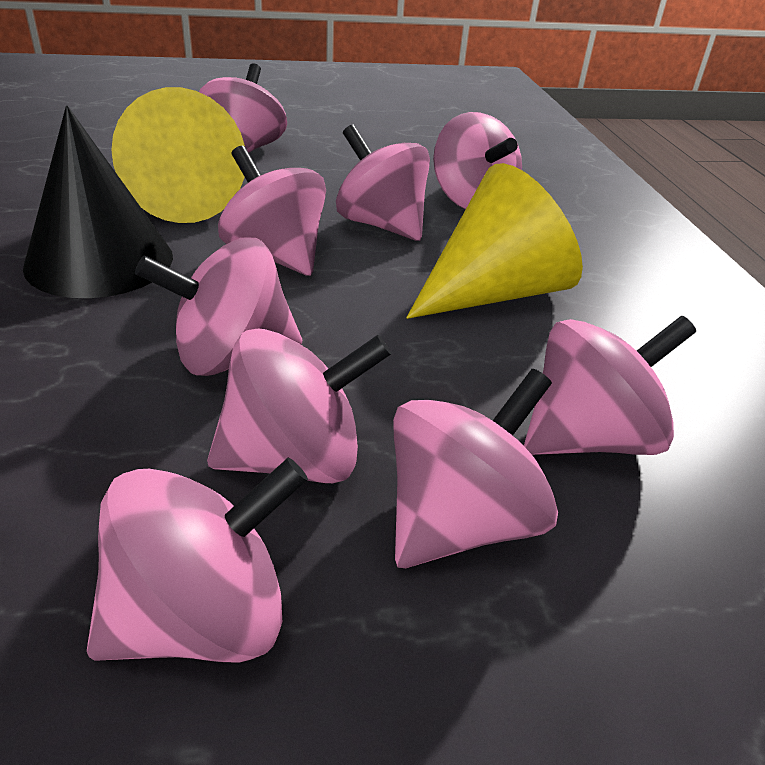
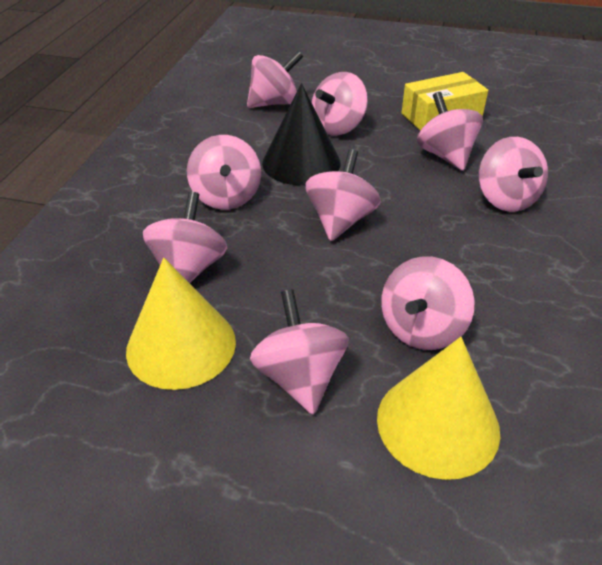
yellow box: 0 -> 1

